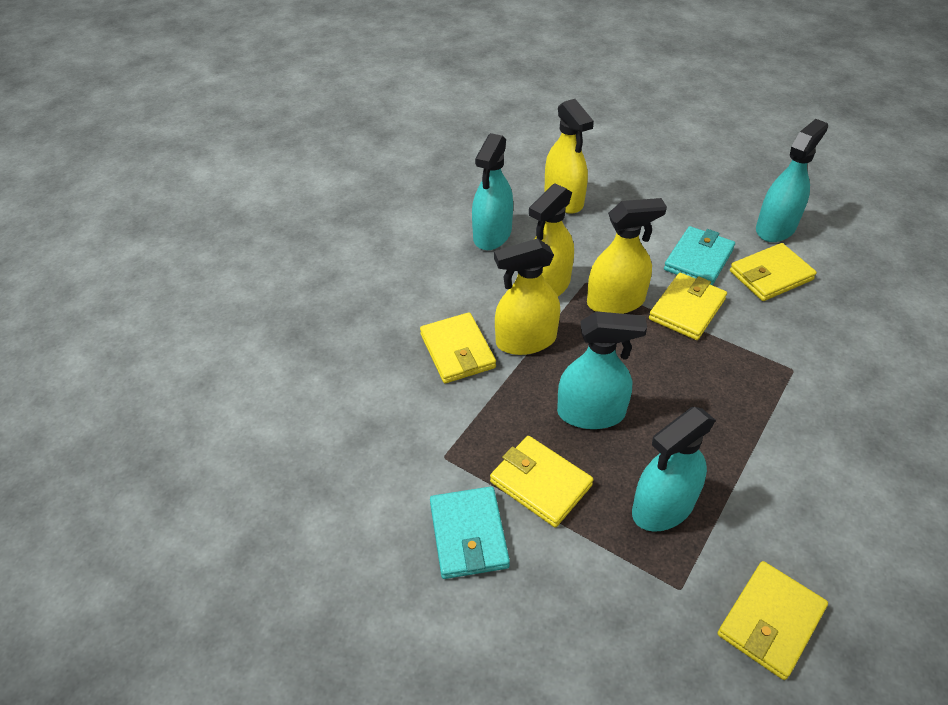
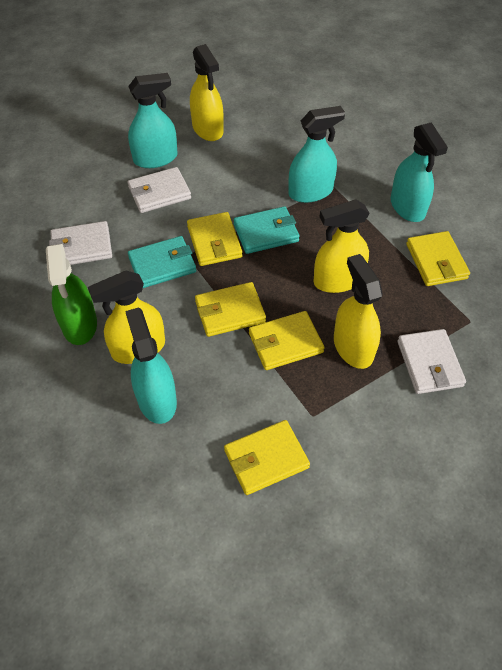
green spray bottle: 0 -> 1
white wallet: 0 -> 3

